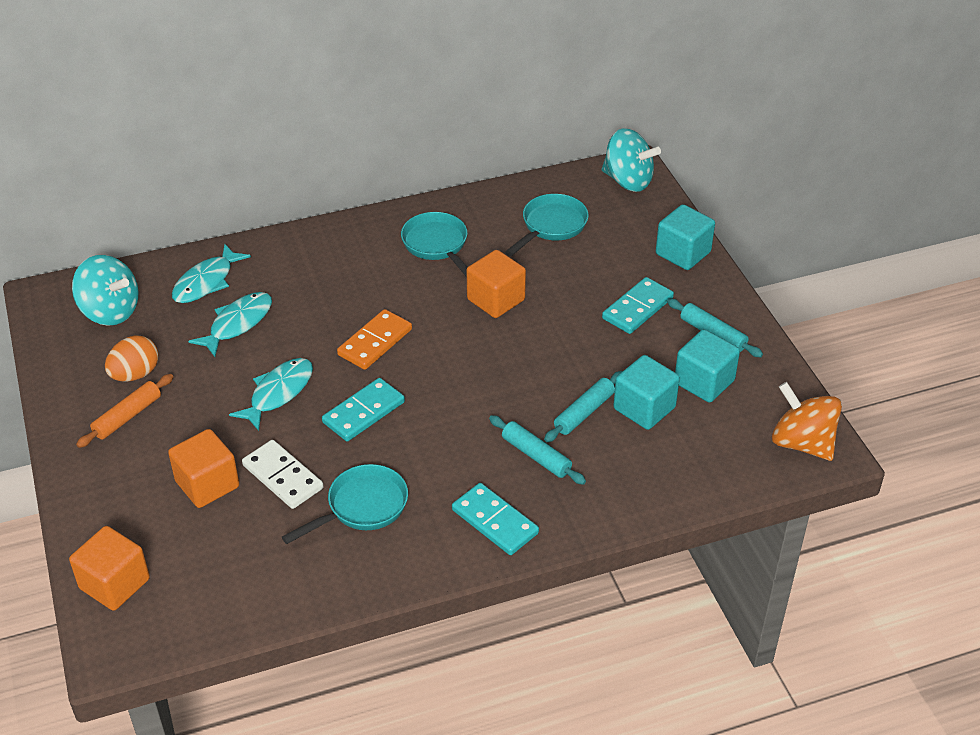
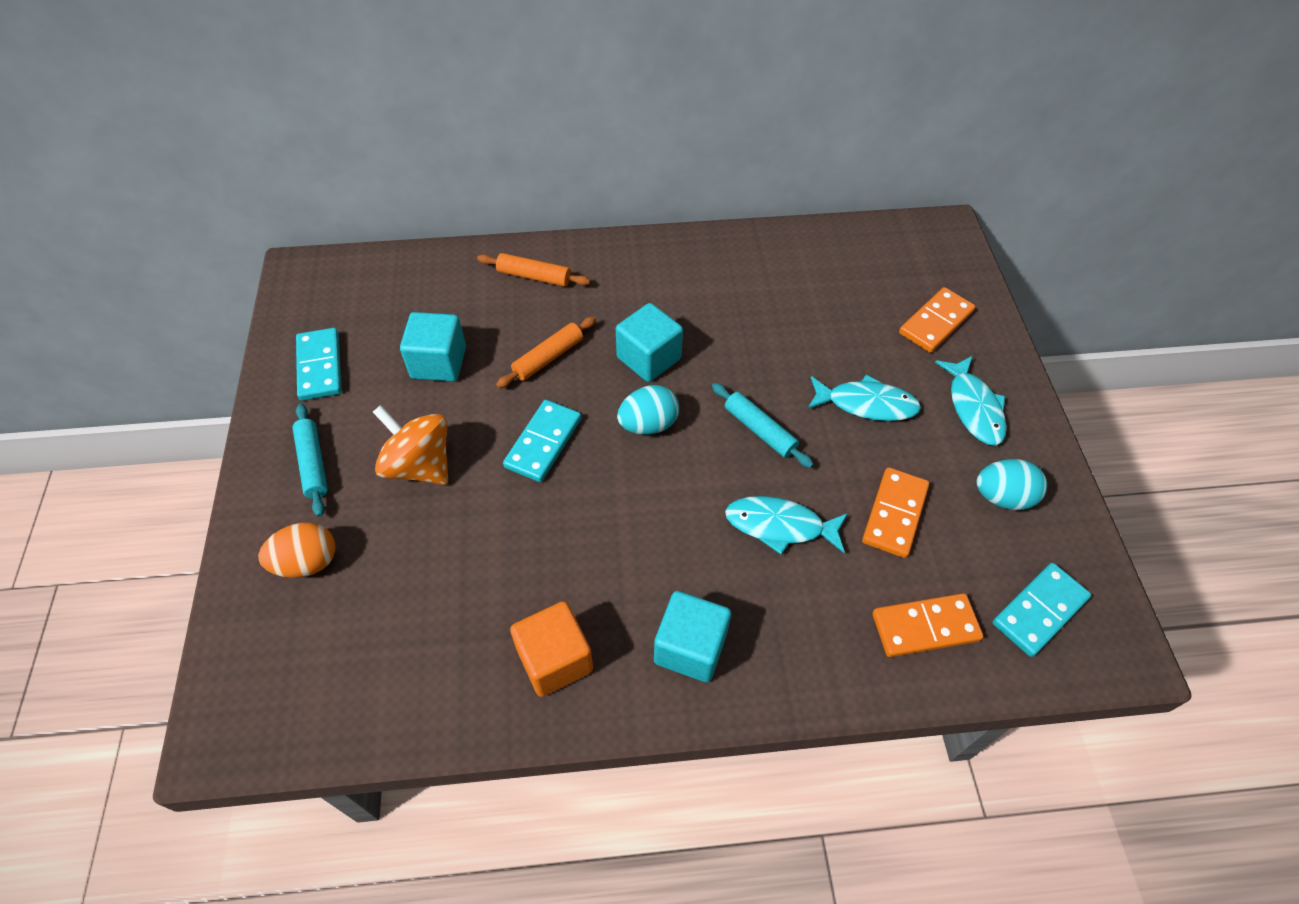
orange cube: 3 -> 1
orange domino: 1 -> 3
orange rolling pin: 1 -> 2
turquoise egg: 0 -> 2
turquoise pan: 3 -> 0
turquoise rolling pin: 3 -> 2
turquoise spinning top: 2 -> 0
white domino: 1 -> 0

